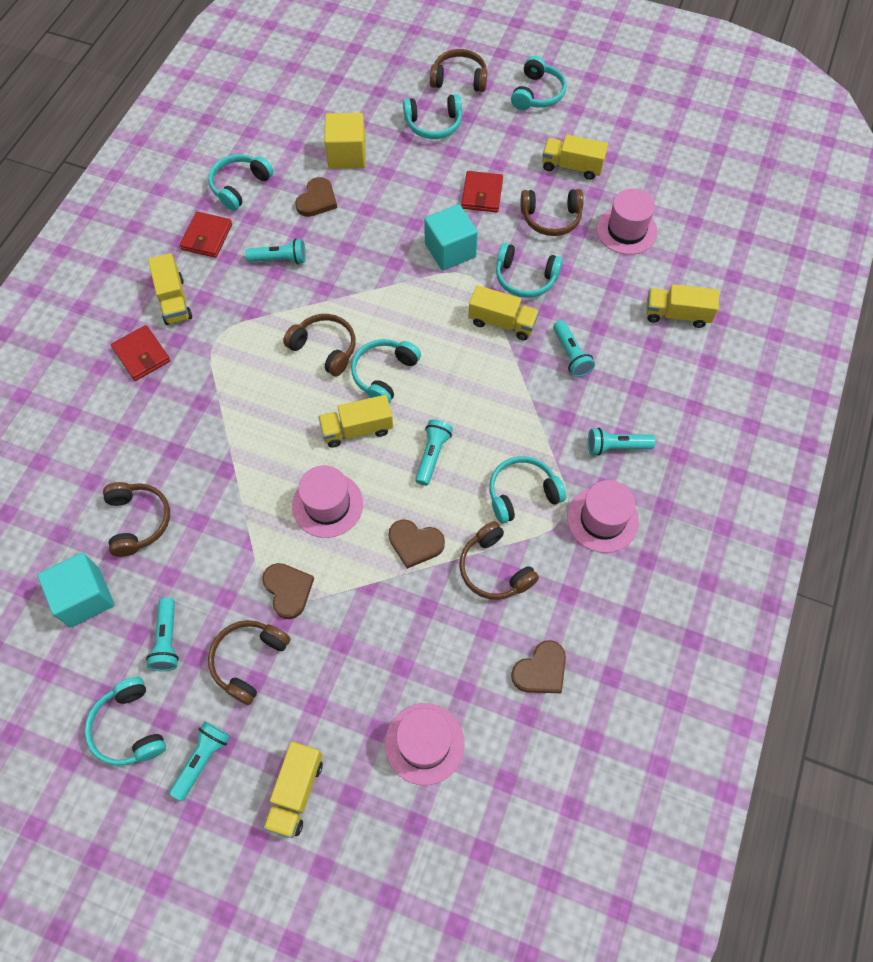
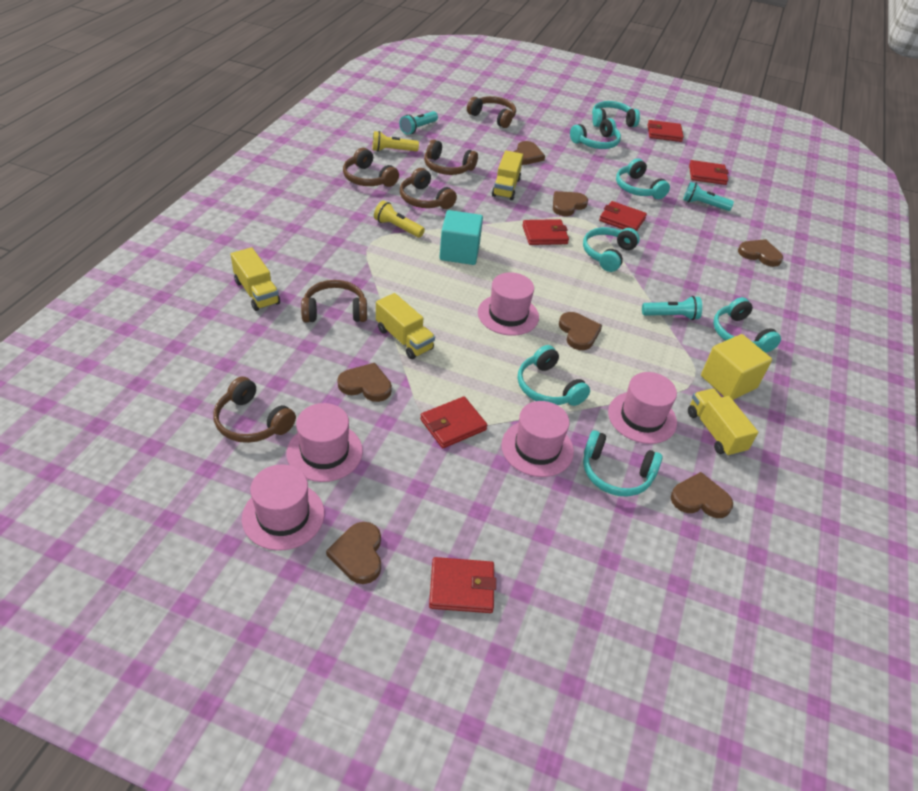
brown heart: 4 -> 7
pink hat: 4 -> 5
red wallet: 3 -> 6
turquoise cube: 2 -> 1
turquoise flashlight: 6 -> 3
yellow flashlight: 0 -> 2
yellow truck: 6 -> 4

